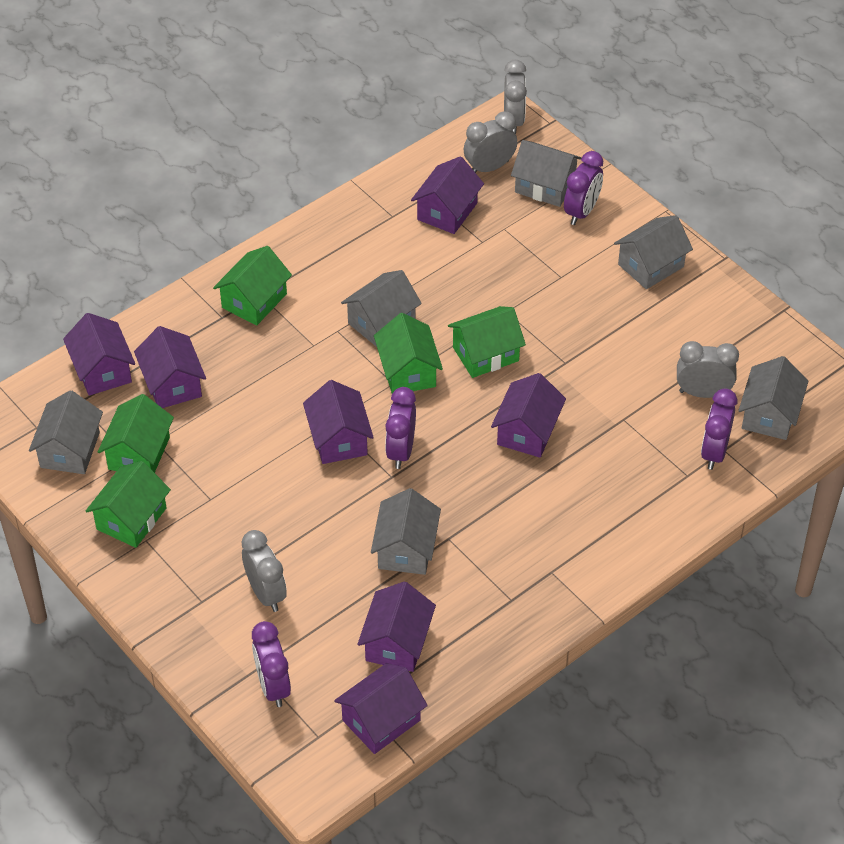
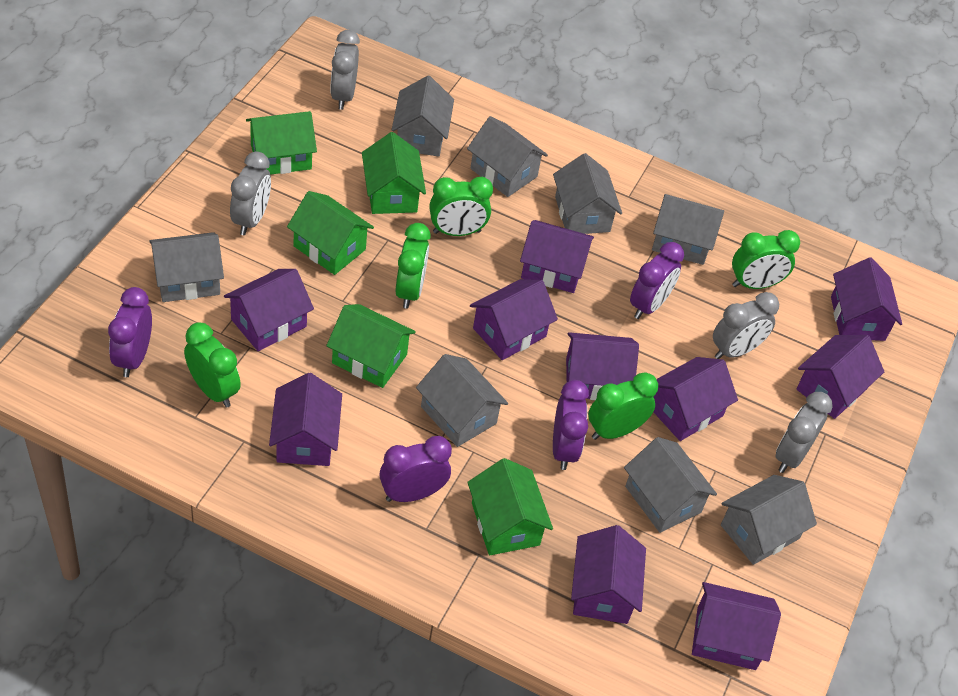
green clock: 0 -> 5
grey house: 6 -> 8
purple house: 7 -> 10

